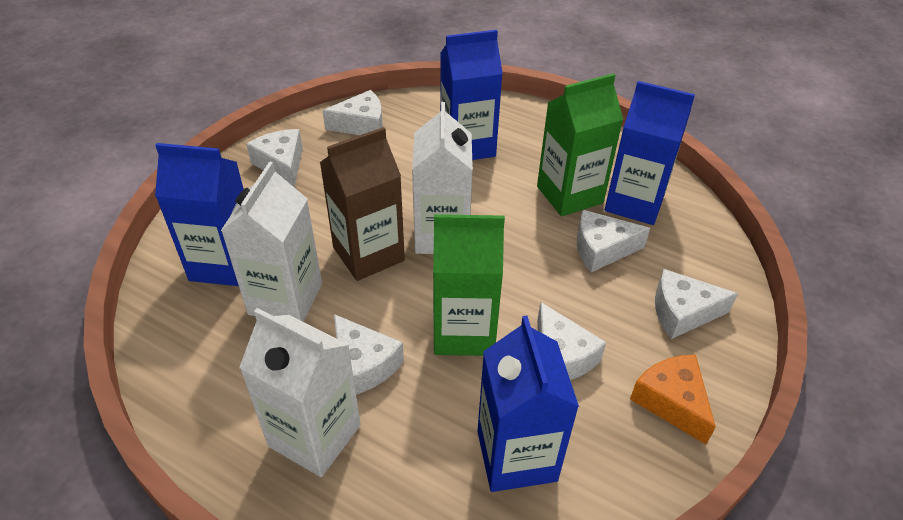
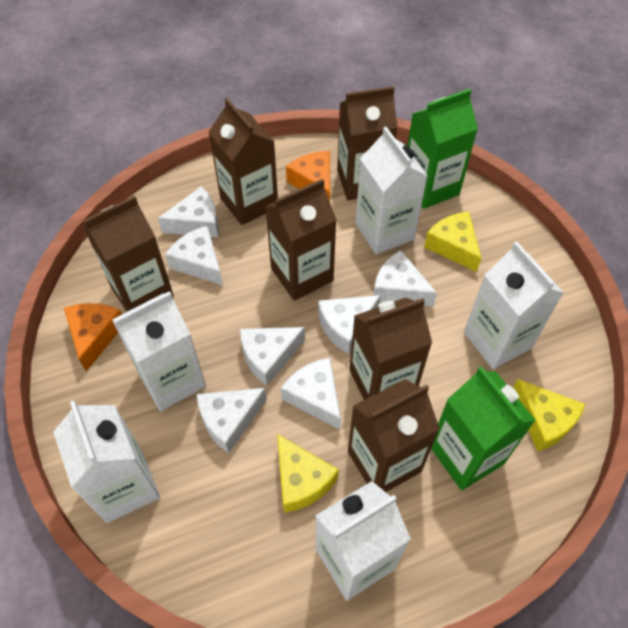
blue carton: 4 -> 0
brown carton: 1 -> 6
orange cheese: 1 -> 2
white carton: 3 -> 5
white cheese: 6 -> 7
yellow cheese: 0 -> 3

